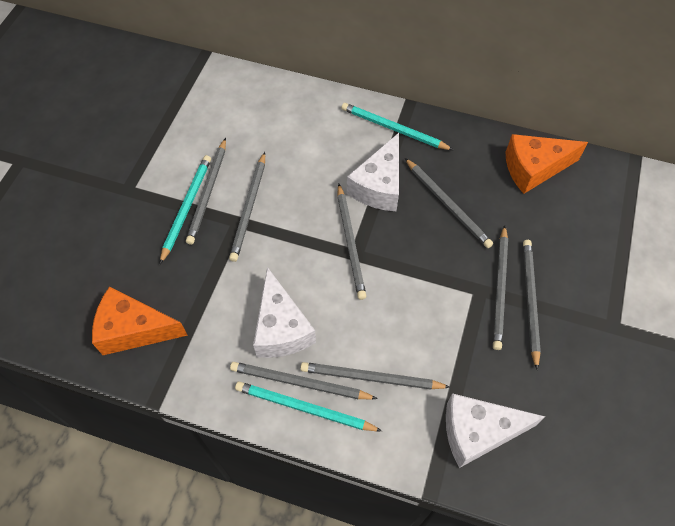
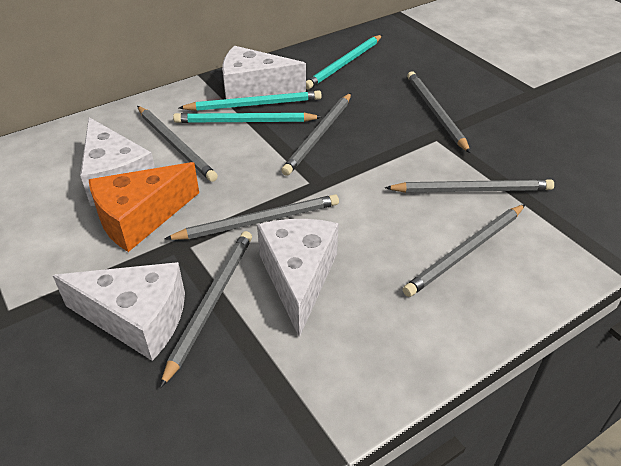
grey pencil: 8 -> 7
orange cheese: 2 -> 1
white cheese: 3 -> 4

